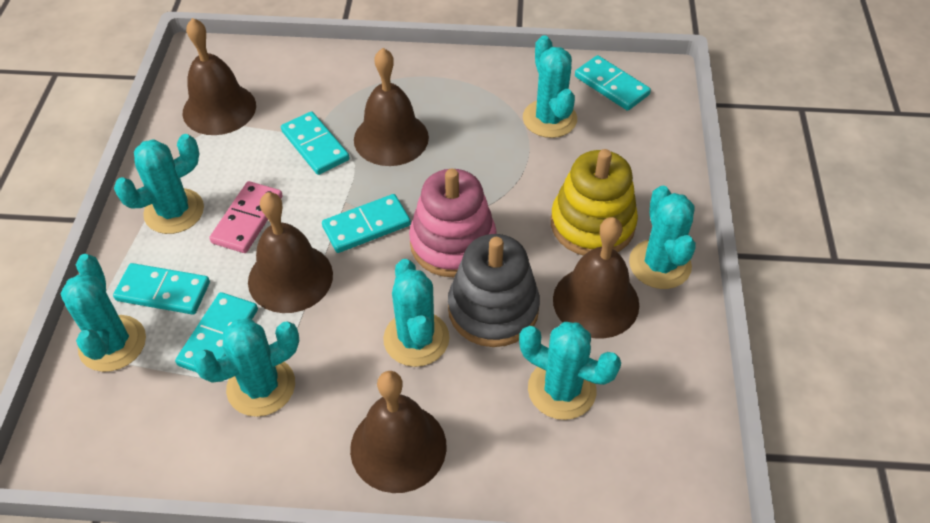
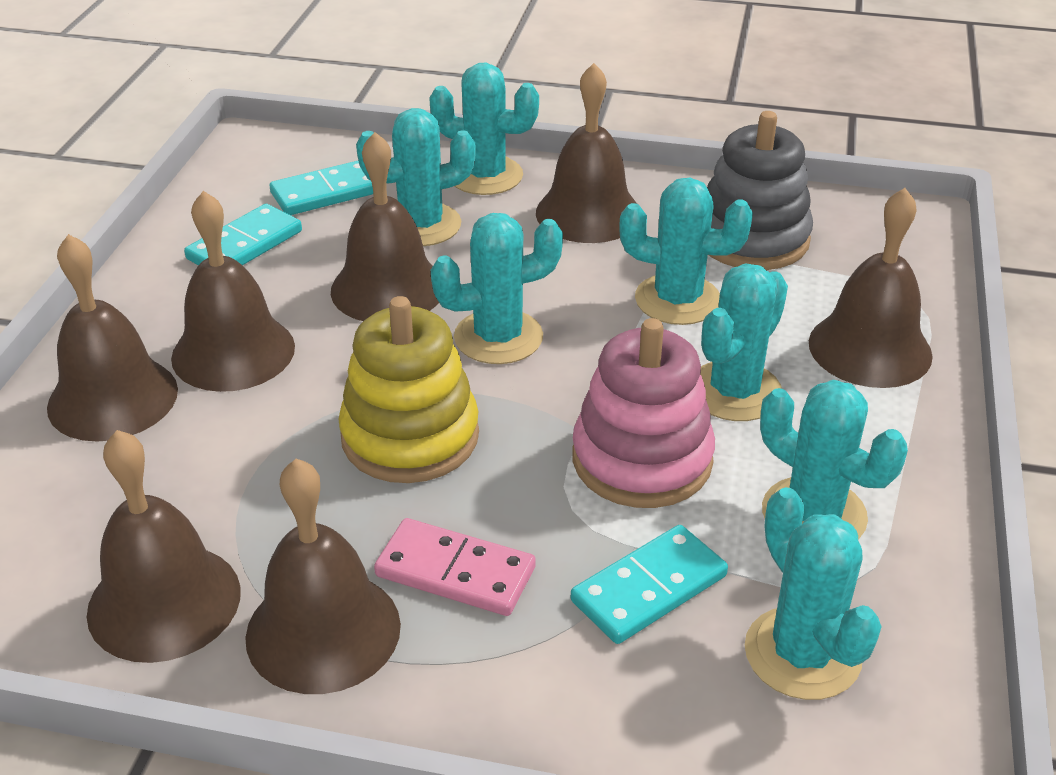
brown bell: 5 -> 7
turquoise domino: 5 -> 3

